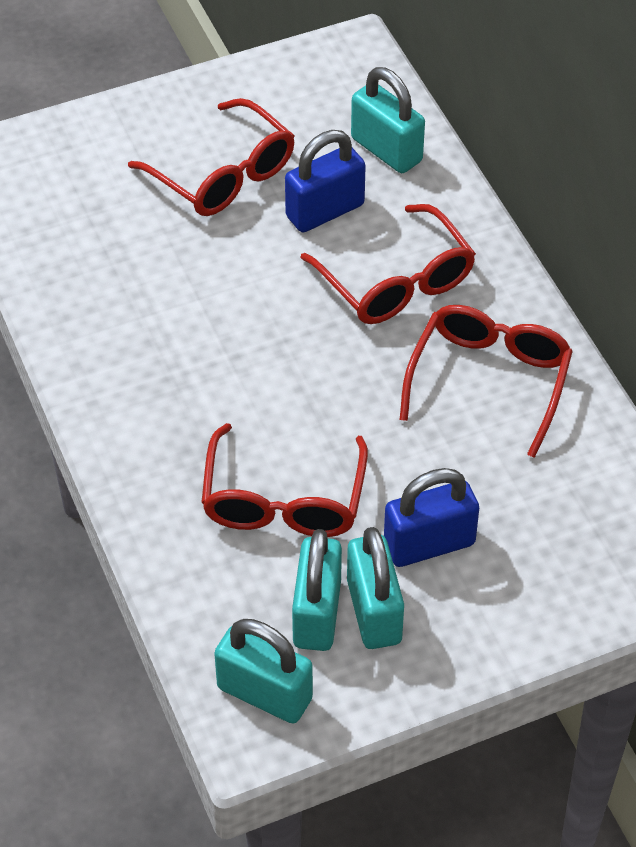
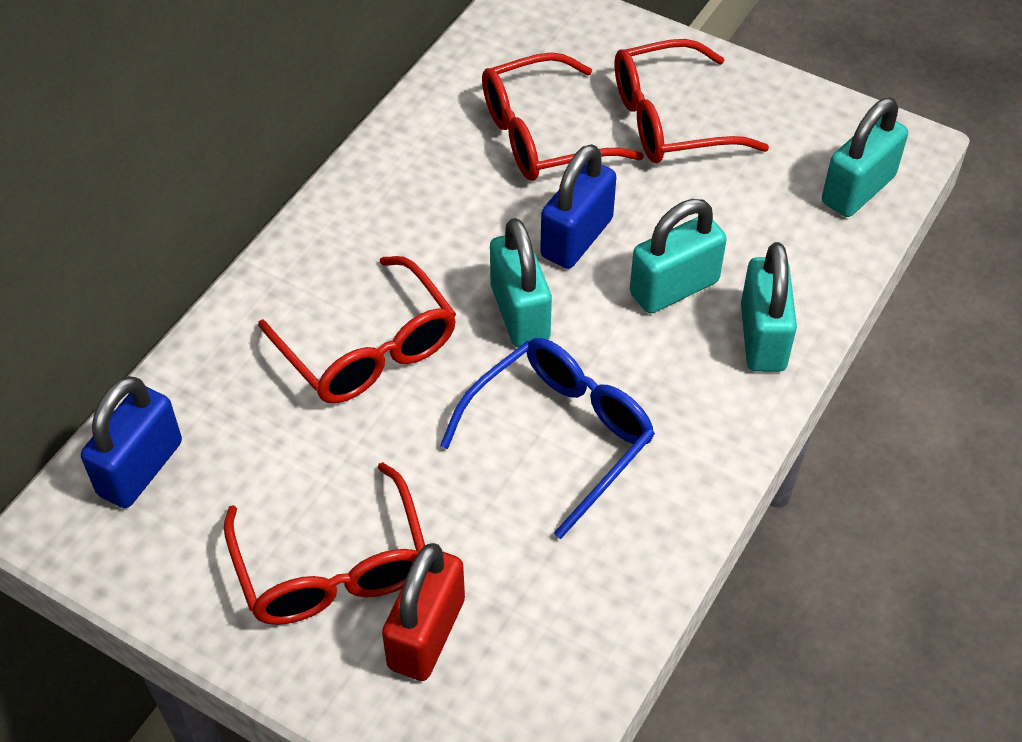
blue glasses: 0 -> 1
red padlock: 0 -> 1

